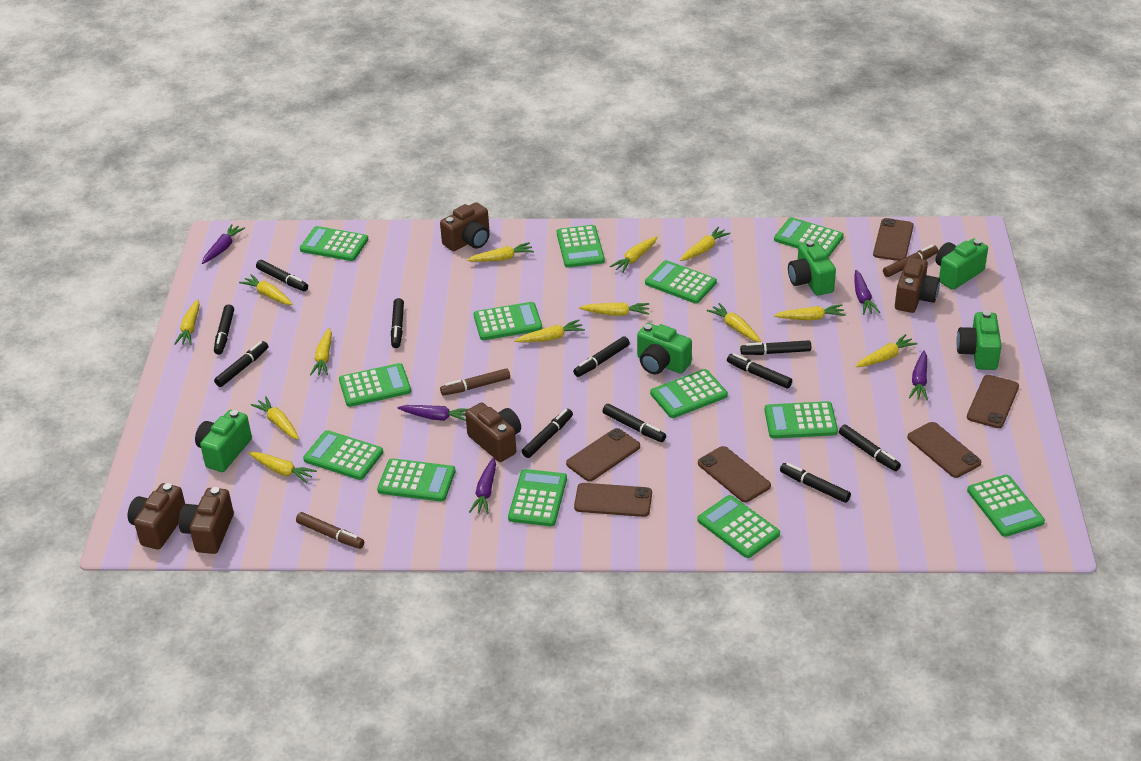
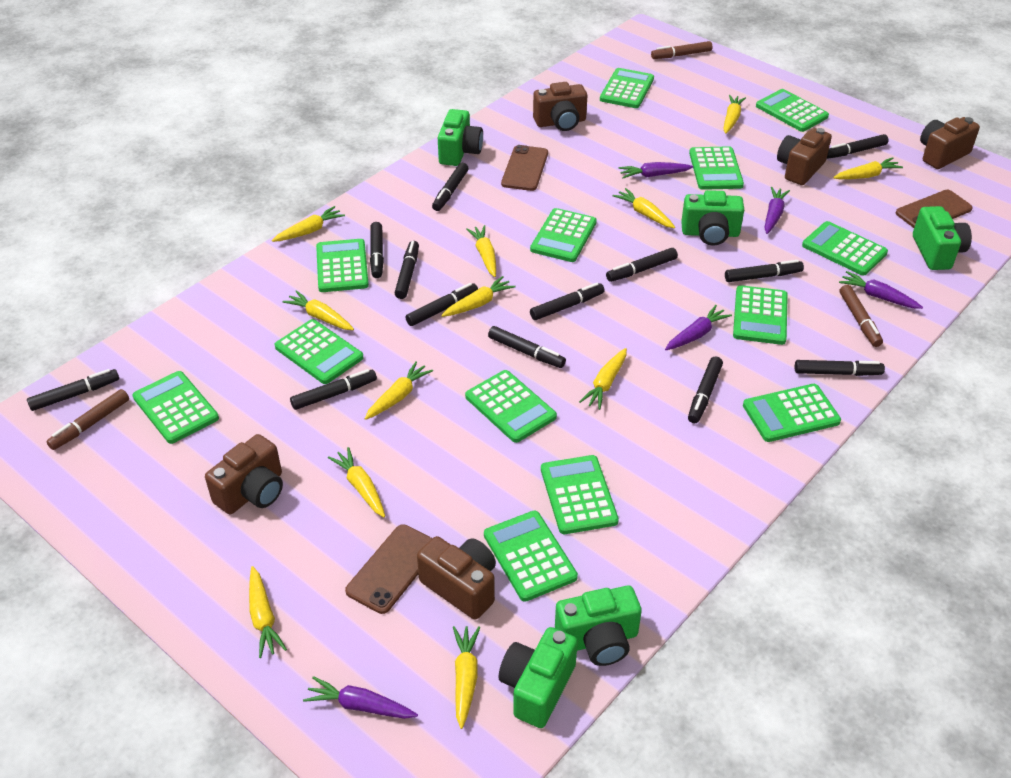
black marker: 11 -> 13
brown phone: 6 -> 3
yellow carrot: 13 -> 12

